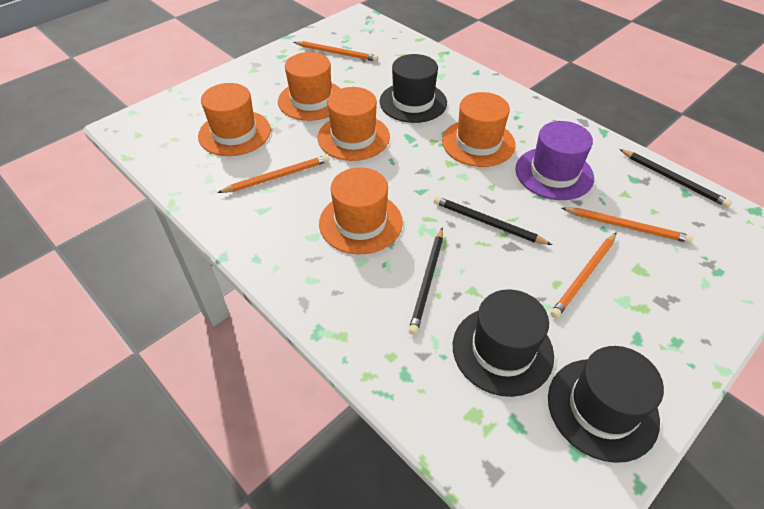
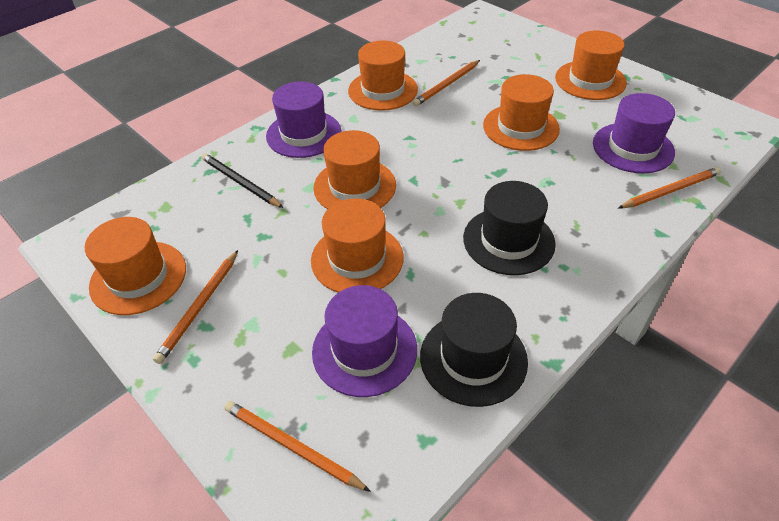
black hat: 3 -> 2
black pencil: 3 -> 1
orange hat: 5 -> 6
purple hat: 1 -> 3

